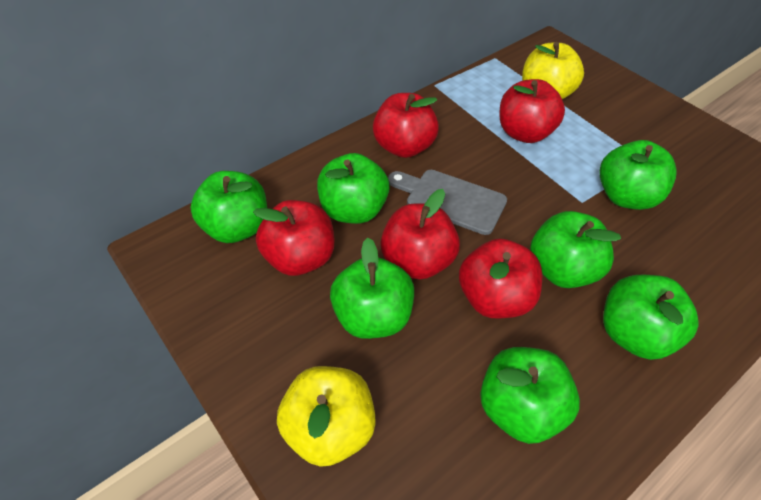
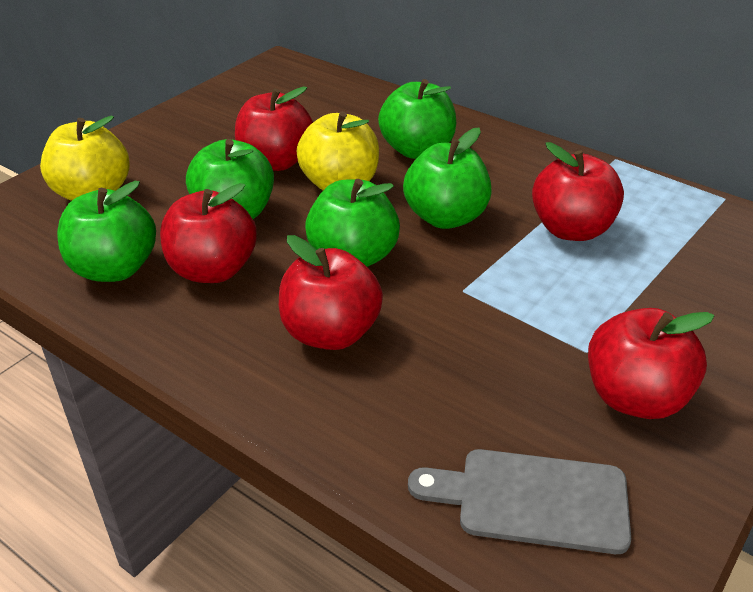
green apple: 7 -> 5

